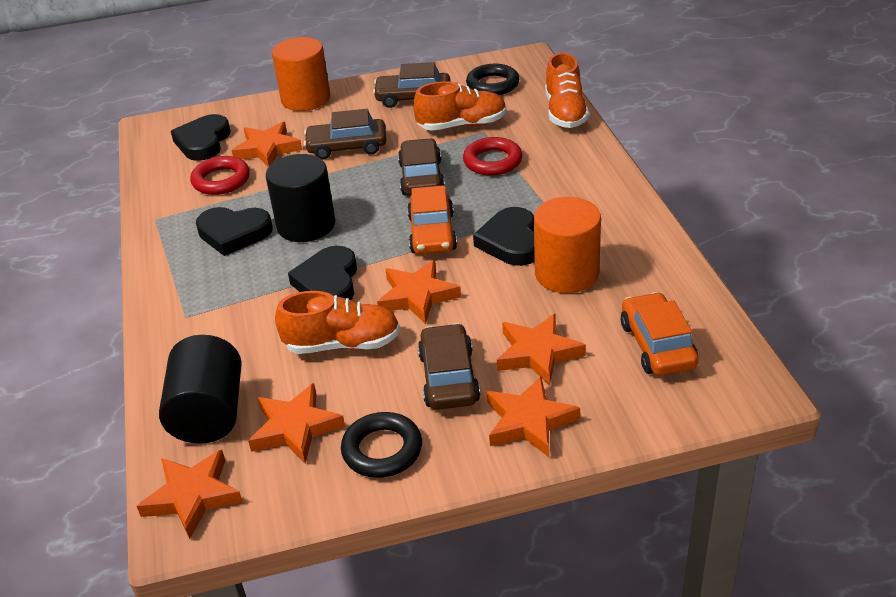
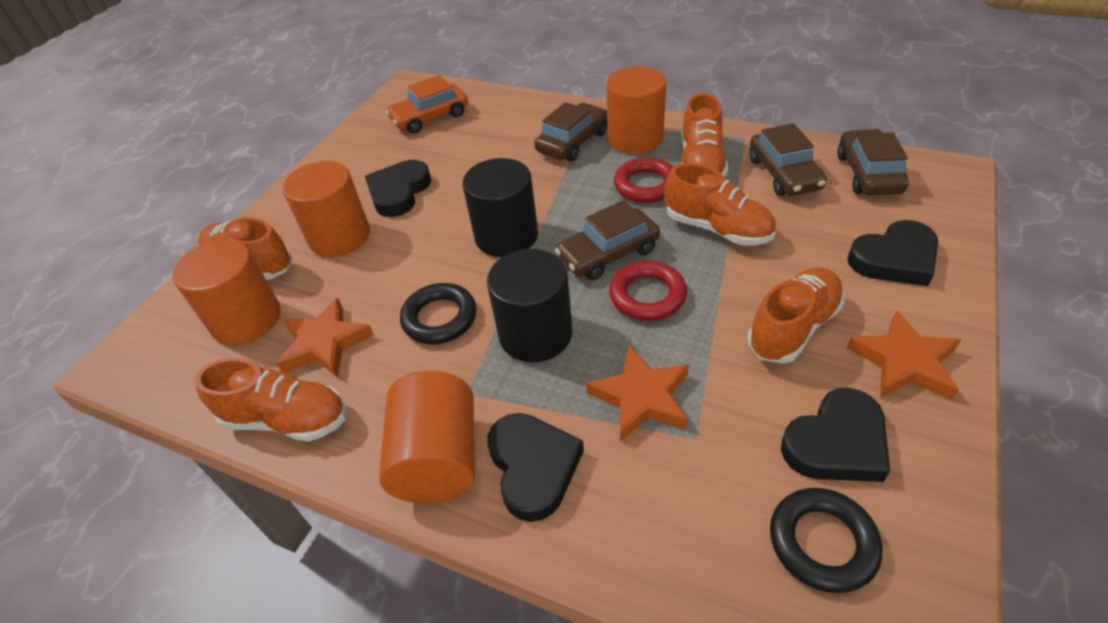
orange car: 2 -> 1
orange cylinder: 2 -> 4
orange shoe: 3 -> 5
orange star: 6 -> 3

